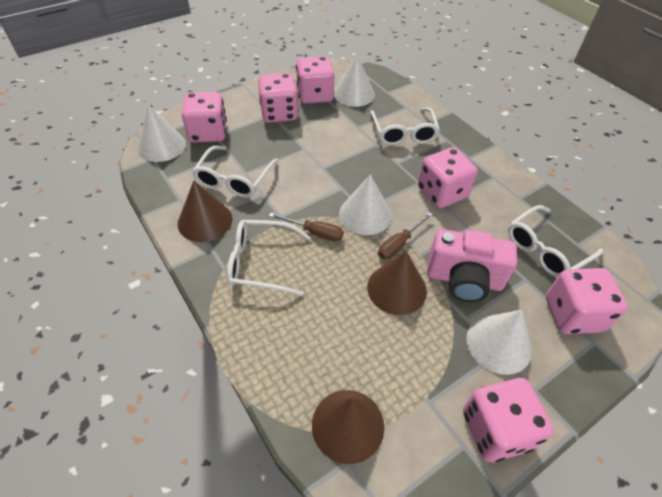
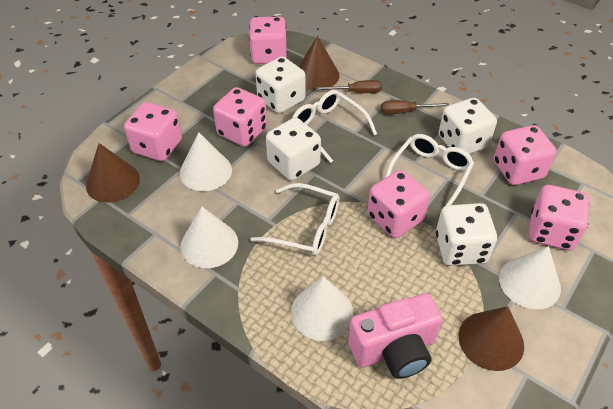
white dice: 0 -> 4
white glasses: 4 -> 3

